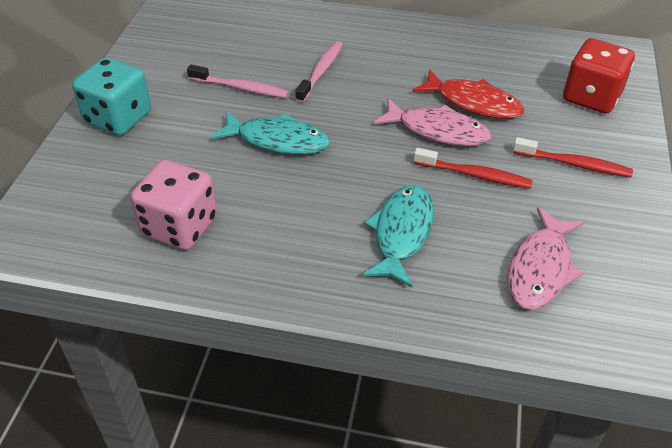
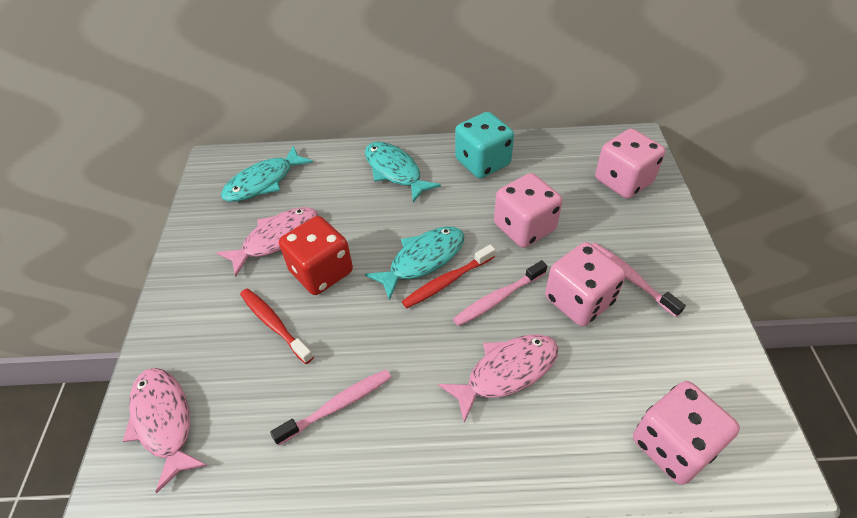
pink dice: 1 -> 4
pink fish: 2 -> 3
pink toothbrush: 2 -> 3
red fish: 1 -> 0
turquoise fish: 2 -> 3

